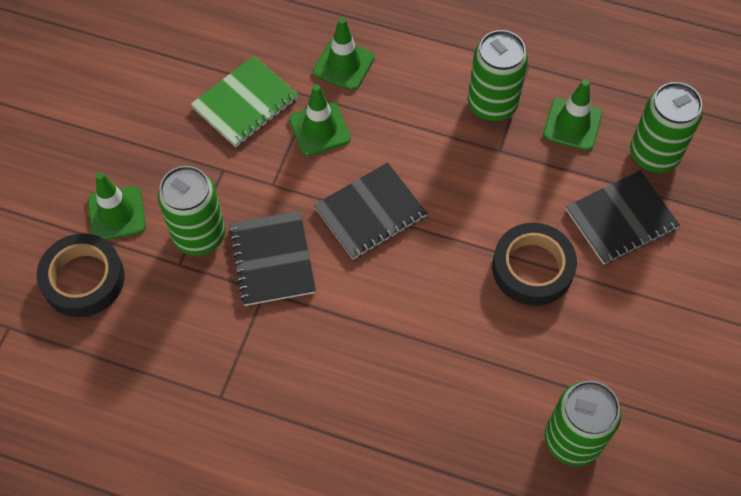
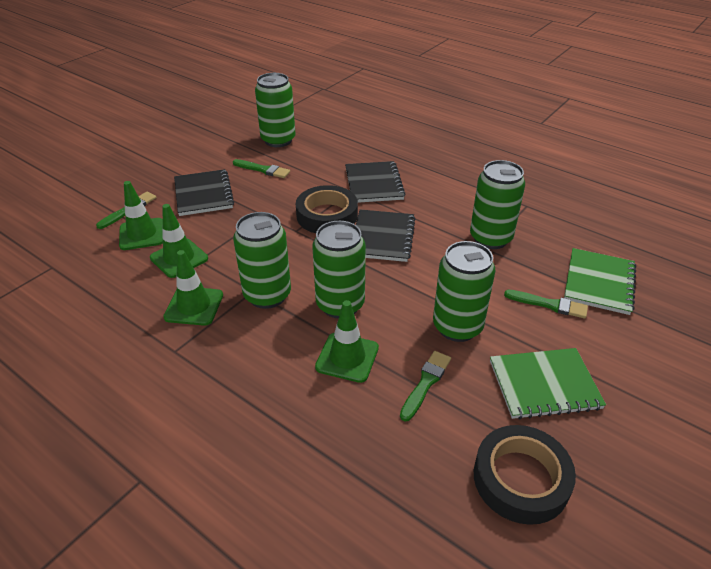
green brush: 0 -> 4
green can: 4 -> 5
green notebook: 1 -> 2

